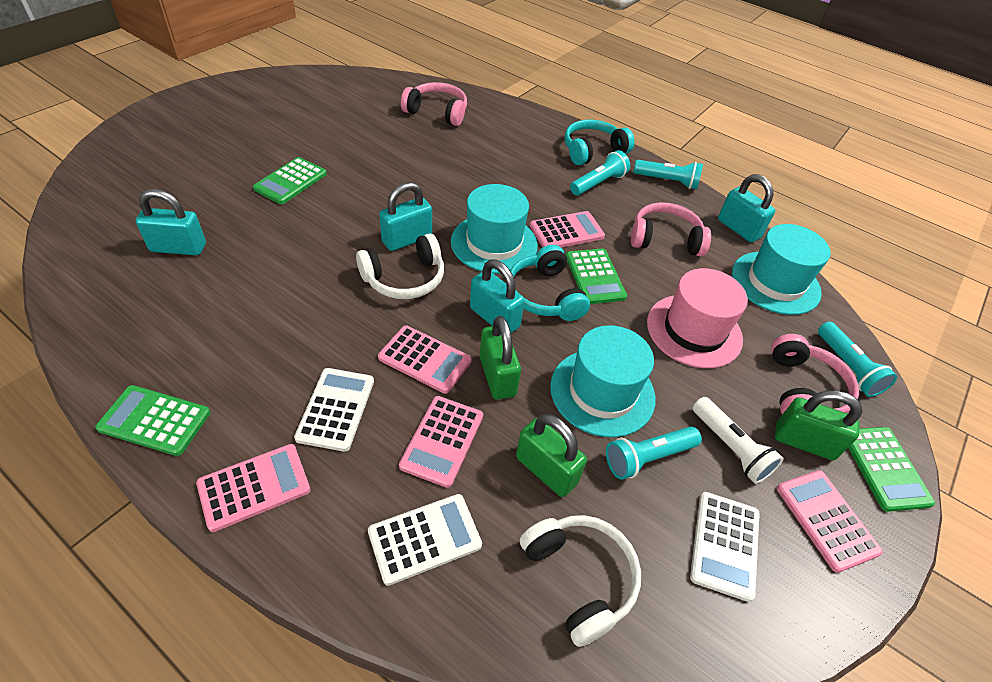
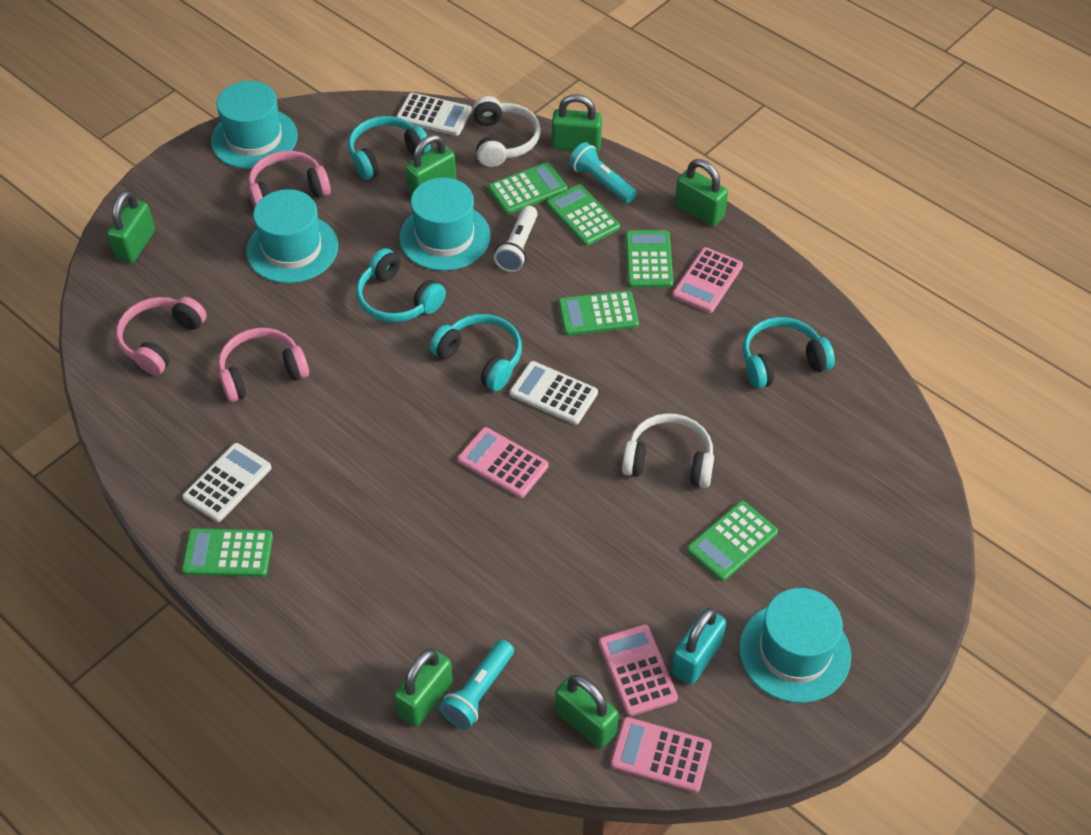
green calculator: 4 -> 6
green padlock: 3 -> 6
pink calculator: 5 -> 4
pink hat: 1 -> 0
turquoise flashlight: 4 -> 2
turquoise hat: 3 -> 4
turquoise headphones: 2 -> 4
turquoise padlock: 4 -> 1

